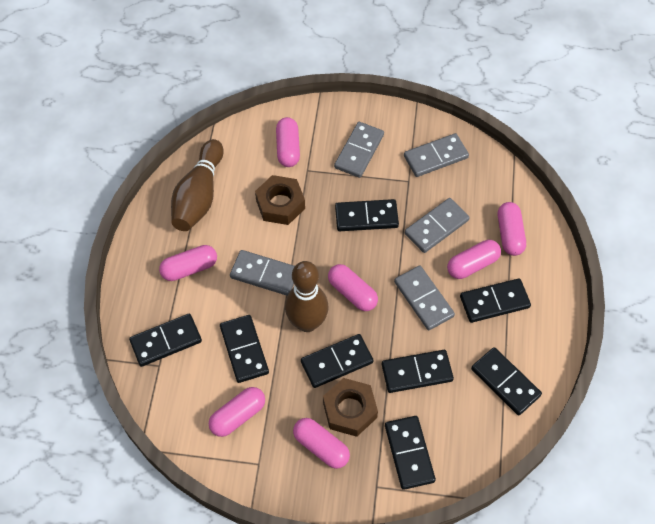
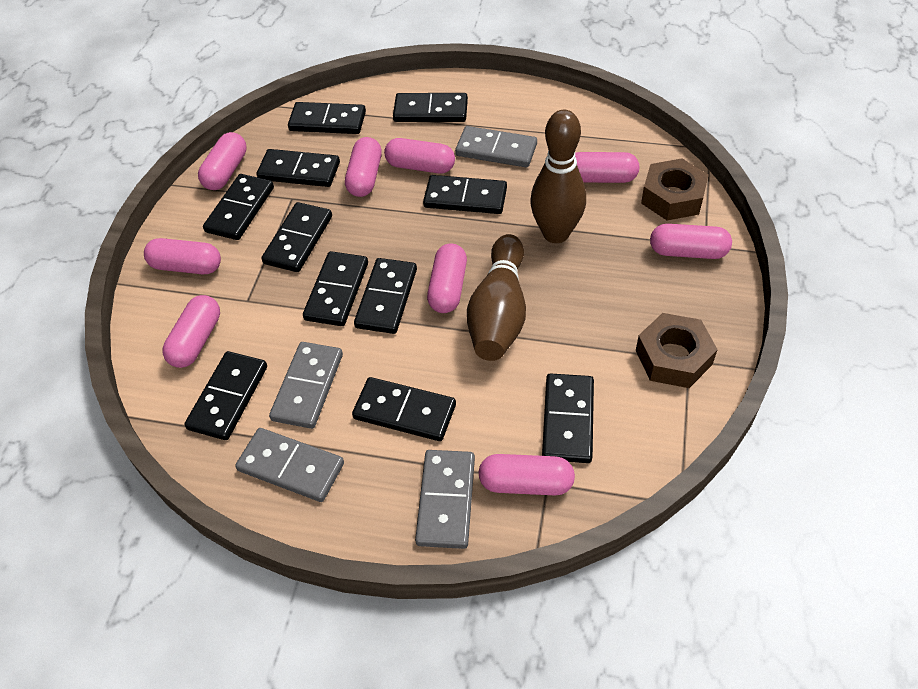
black domino: 8 -> 11
grey domino: 5 -> 4
pink capsule: 7 -> 9

